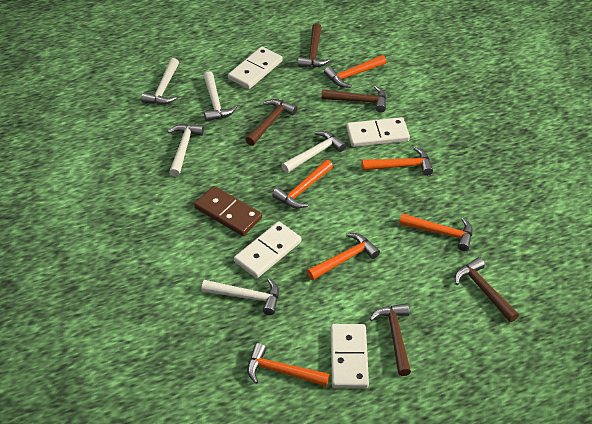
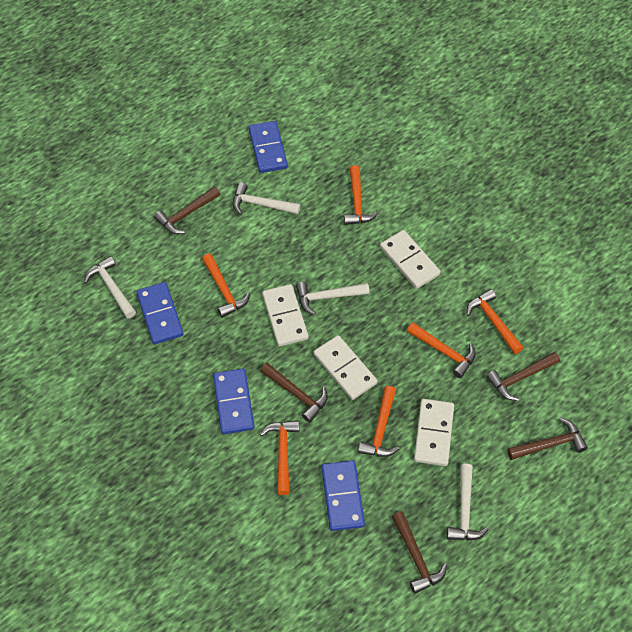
blue domino: 0 -> 4
brown domino: 1 -> 0
white hammer: 5 -> 4

